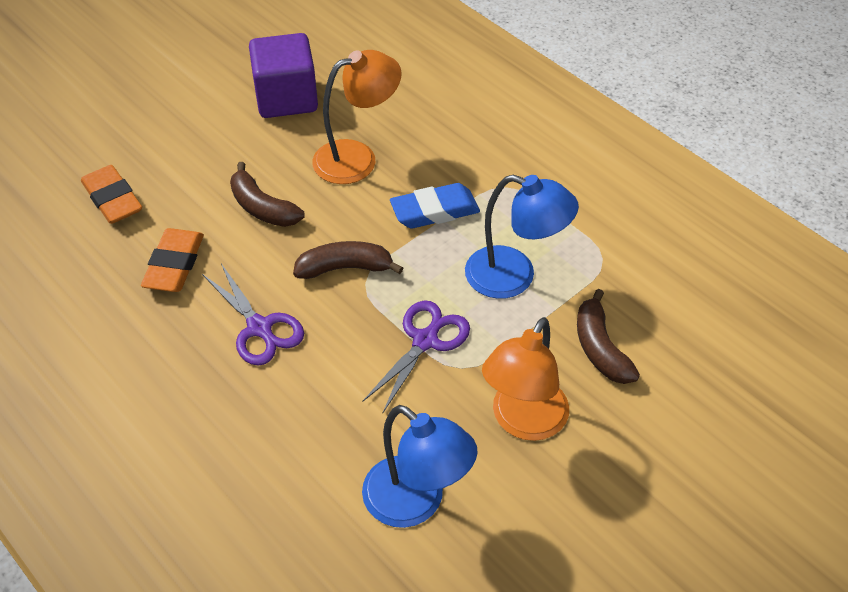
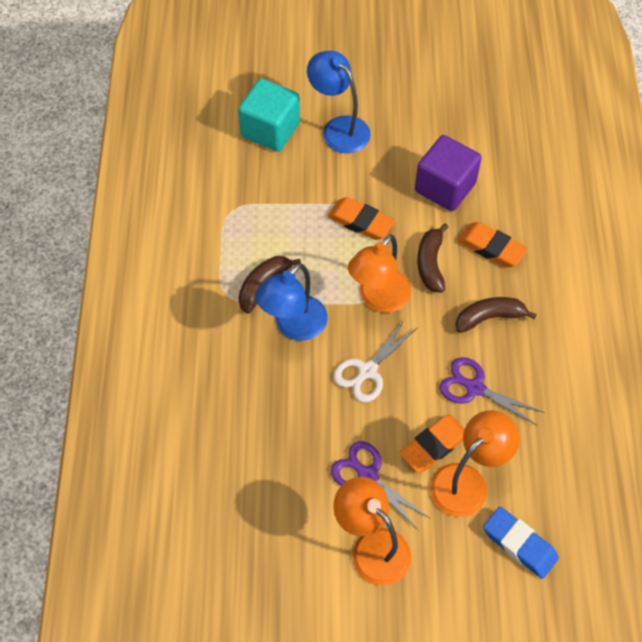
orange eraser: 2 -> 3
orange lamp: 2 -> 3
turquoise cube: 0 -> 1
white scissors: 0 -> 1

